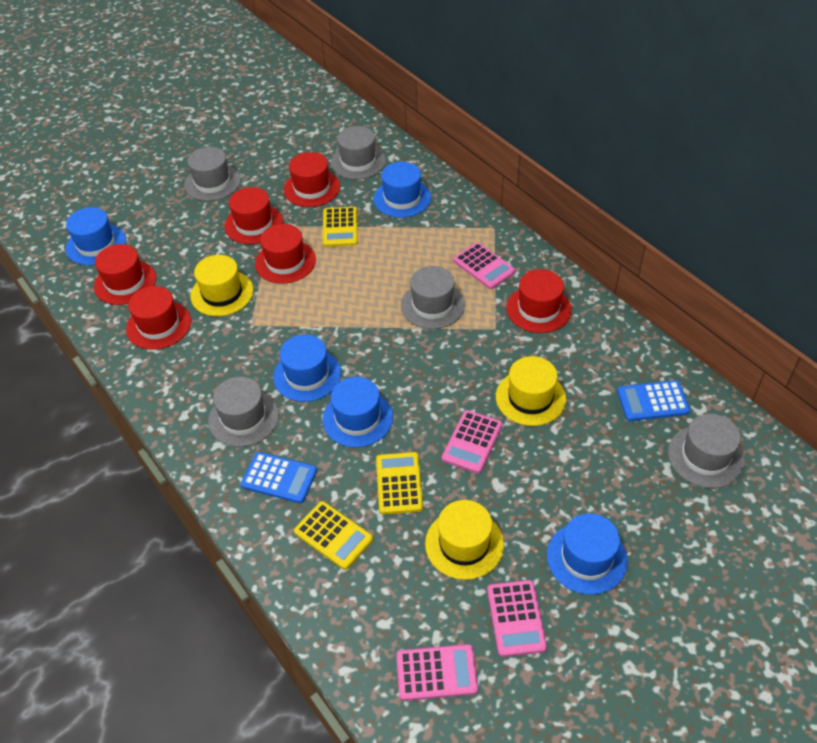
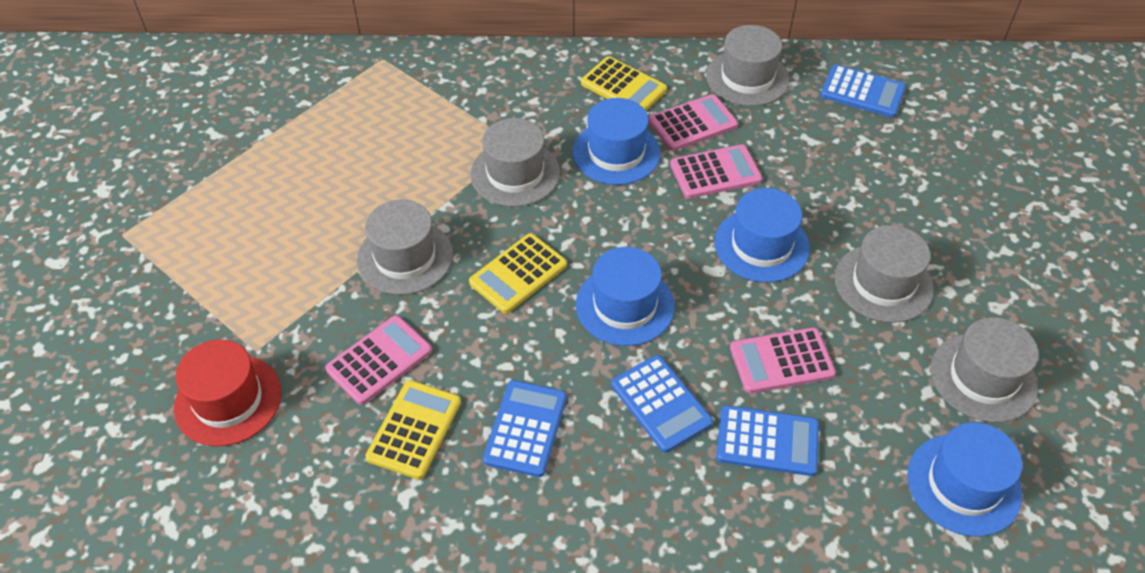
blue calculator: 2 -> 4
blue hat: 5 -> 4
red hat: 6 -> 1
yellow hat: 3 -> 0

